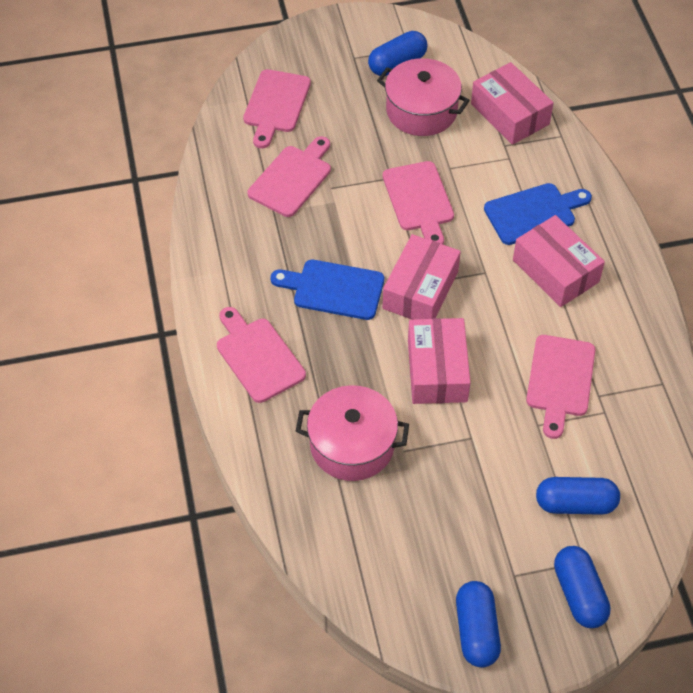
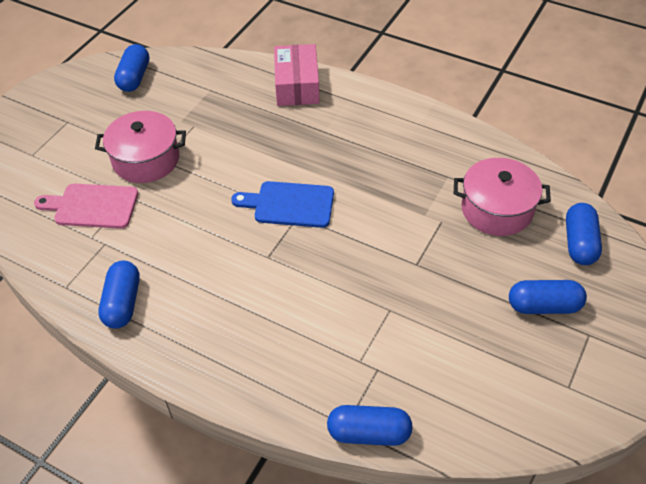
blue capsule: 4 -> 5
blue cutting board: 2 -> 1
pink box: 4 -> 1
pink cutting board: 5 -> 1

